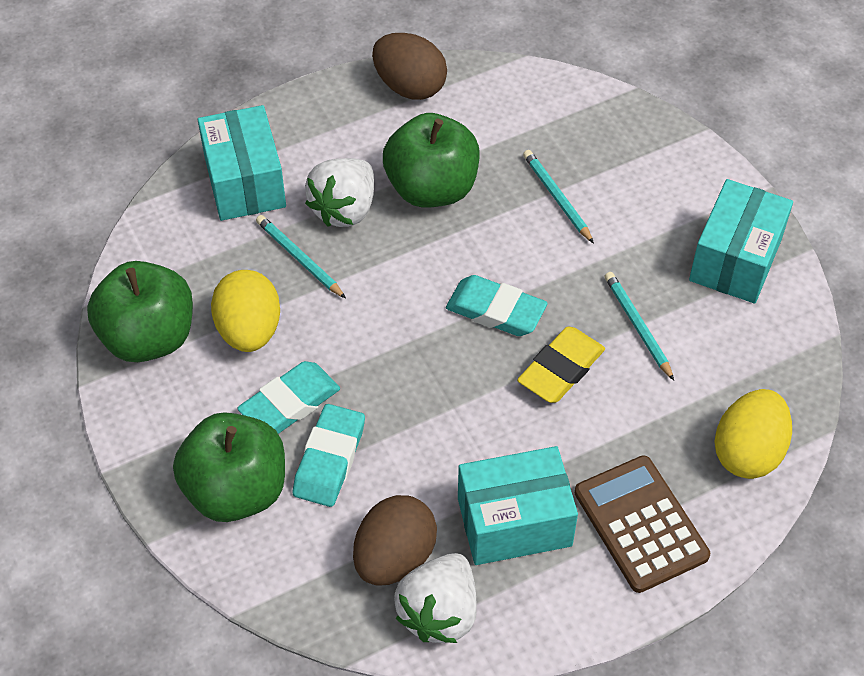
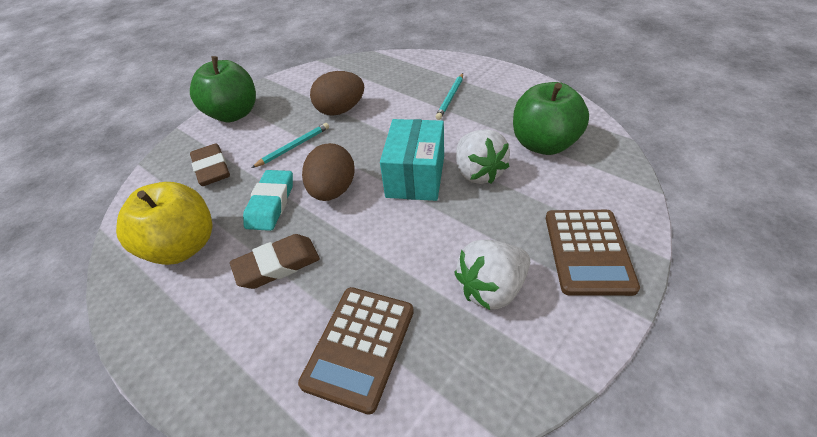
brown calculator: 1 -> 2
brown eraser: 0 -> 2
green apple: 3 -> 2
turquoise box: 3 -> 1
turquoise eraser: 3 -> 1
turquoise pencil: 3 -> 2
yellow apple: 0 -> 1
yellow egg: 2 -> 0
yellow eraser: 1 -> 0

